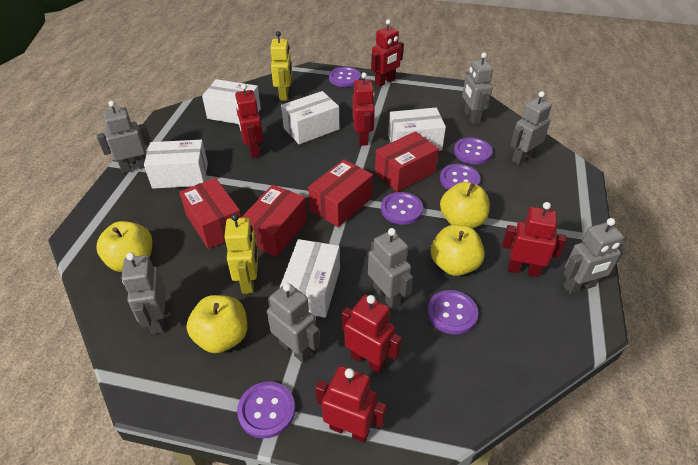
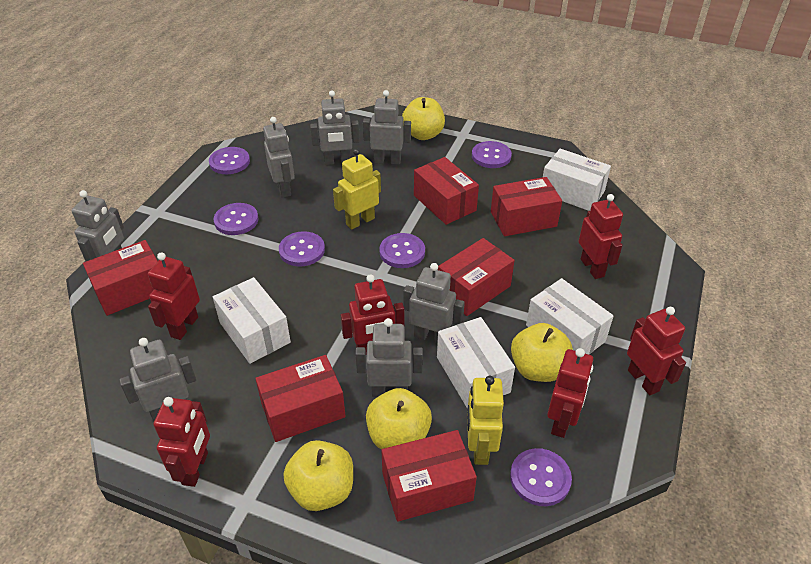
red box: 4 -> 6
white box: 5 -> 4

